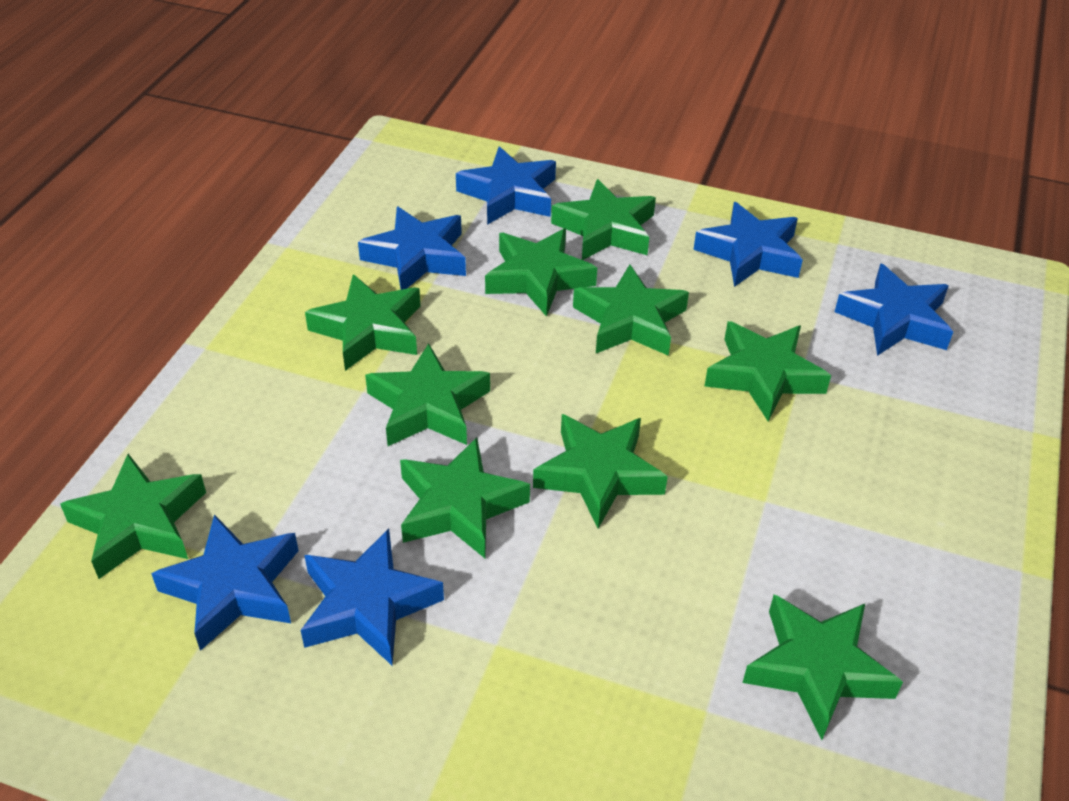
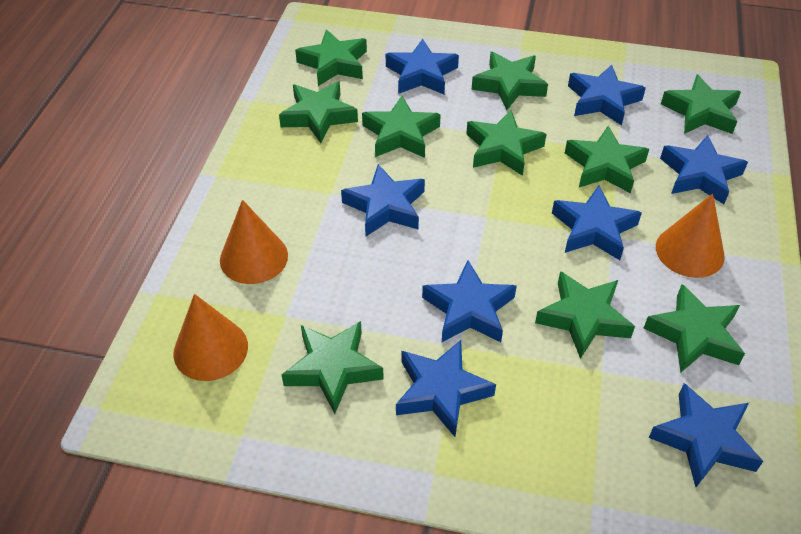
blue star: 6 -> 8
orange cone: 0 -> 3

